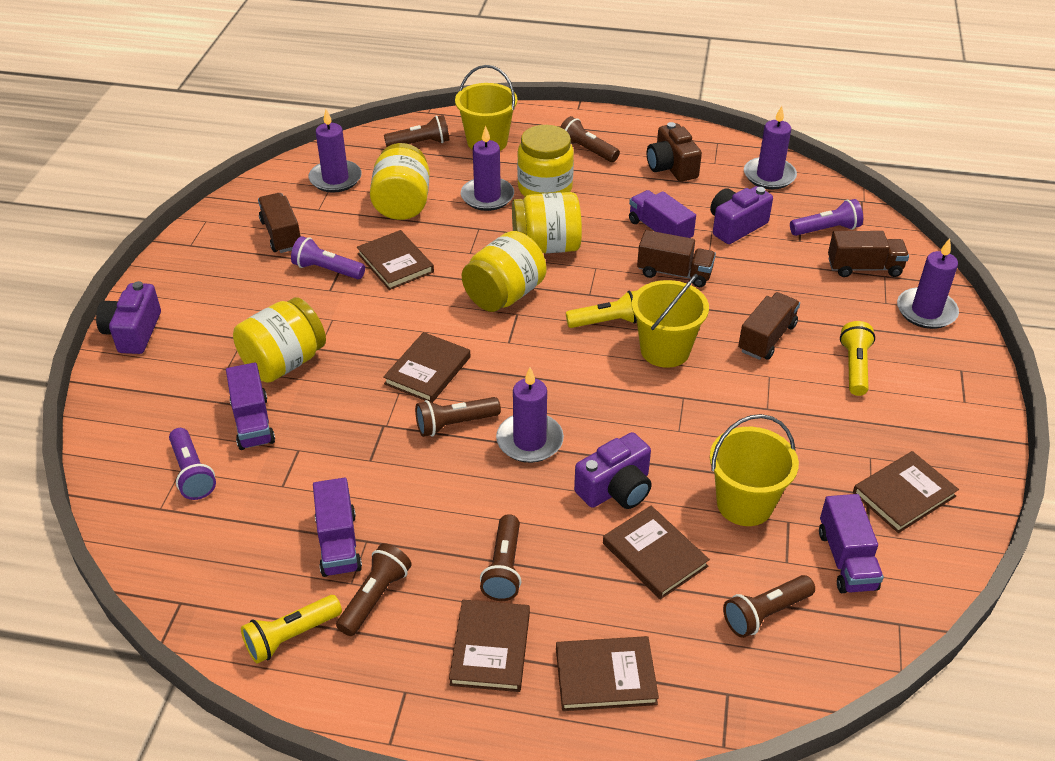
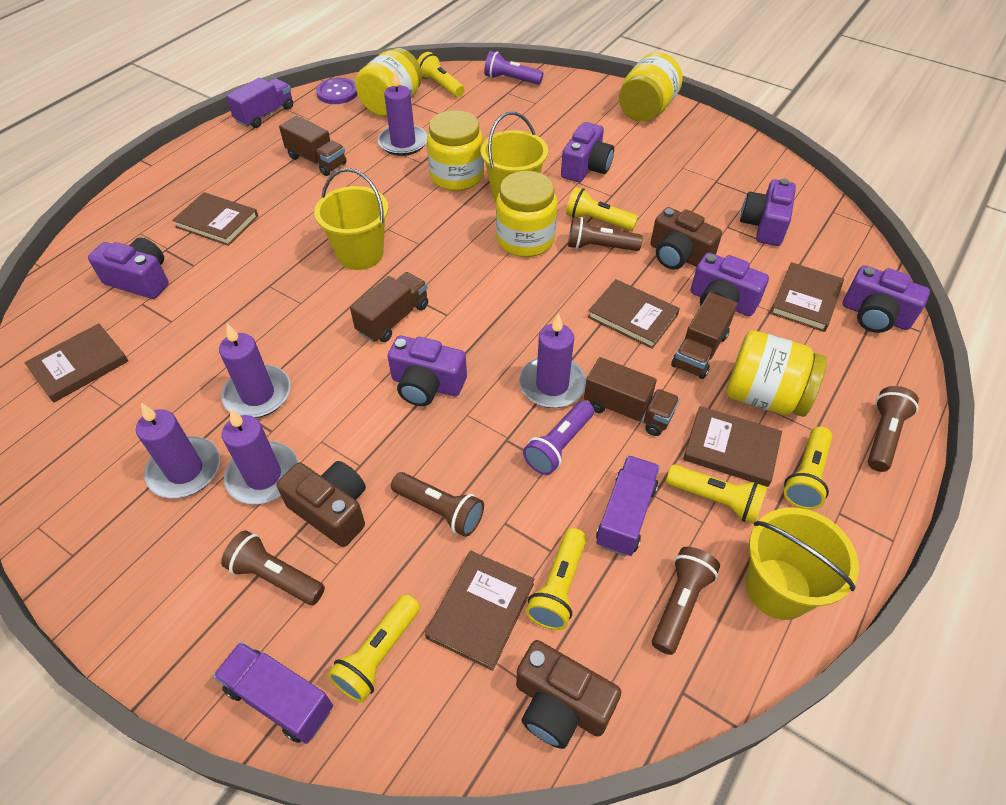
brown camera: 1 -> 3
brown flashlight: 6 -> 5
purple button: 0 -> 1
purple camera: 3 -> 6
purple flashlight: 3 -> 2
purple truck: 4 -> 3
yellow flashlight: 3 -> 6

